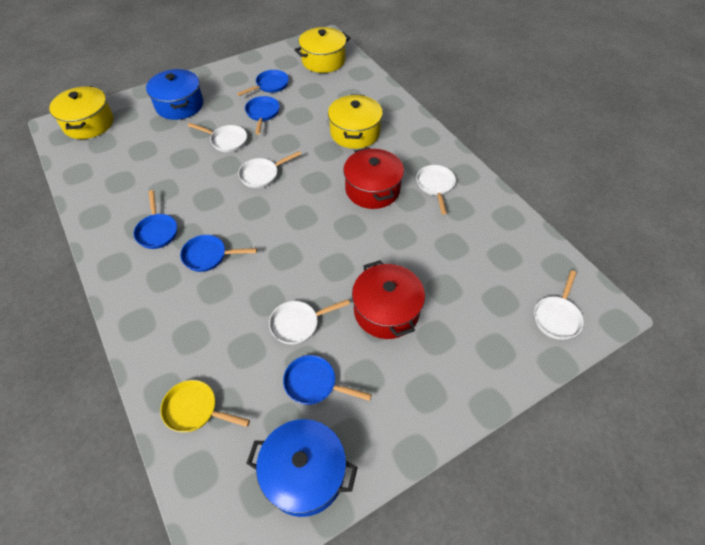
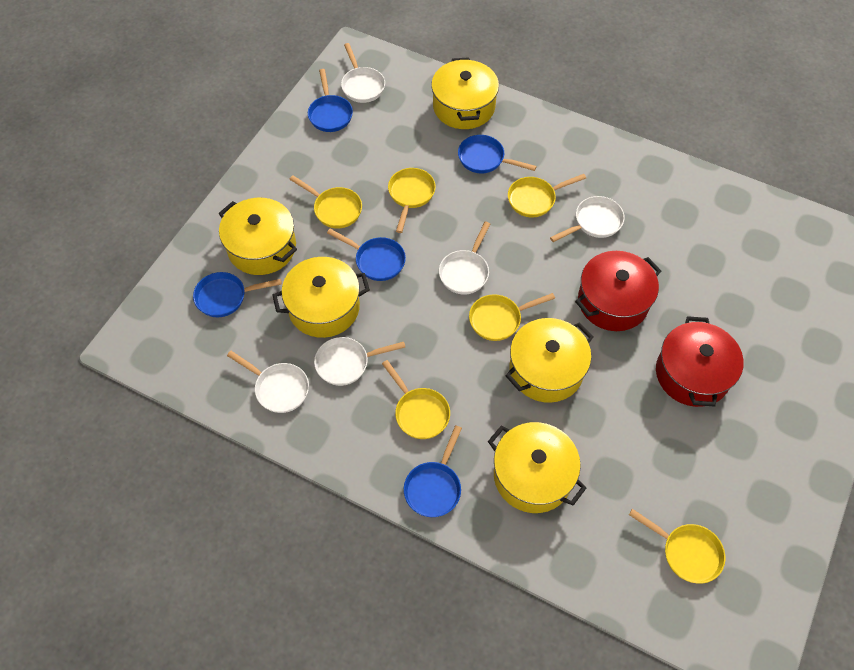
blue pot: 2 -> 0
yellow pan: 1 -> 6
yellow pot: 3 -> 5

